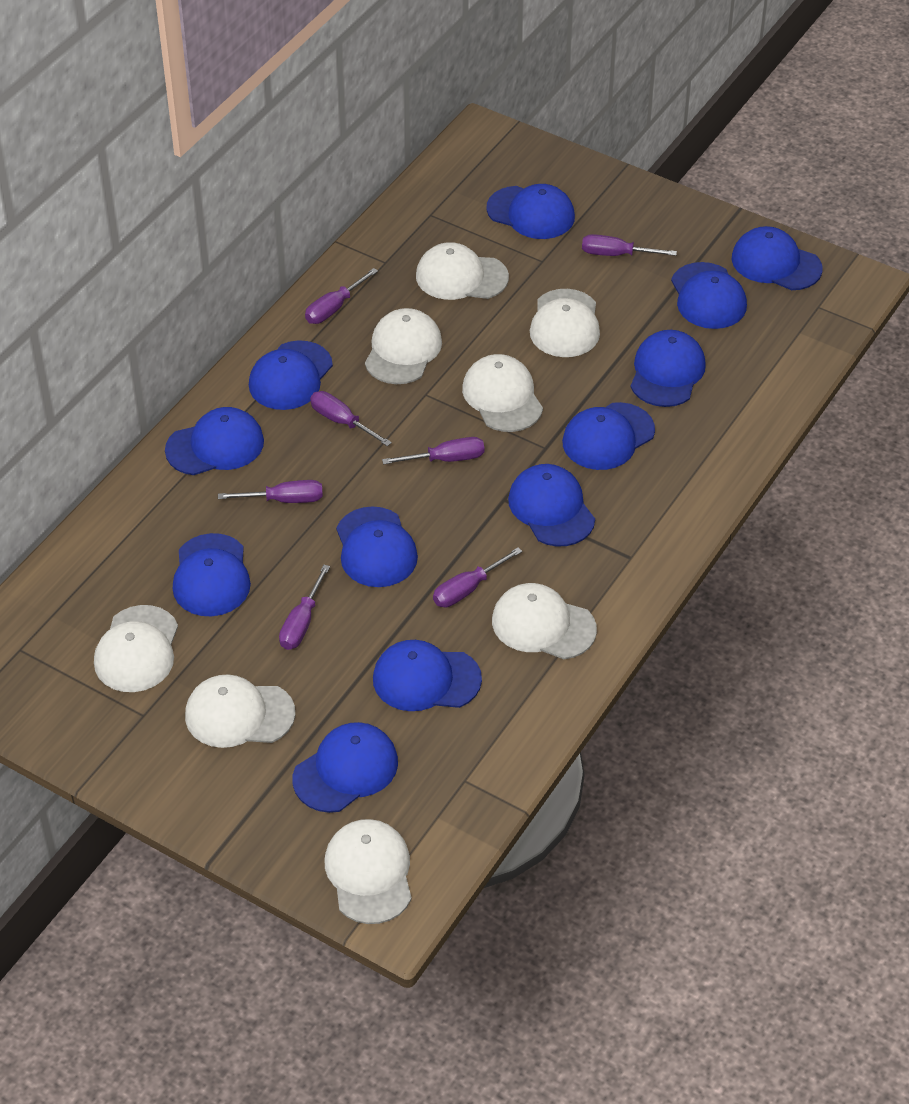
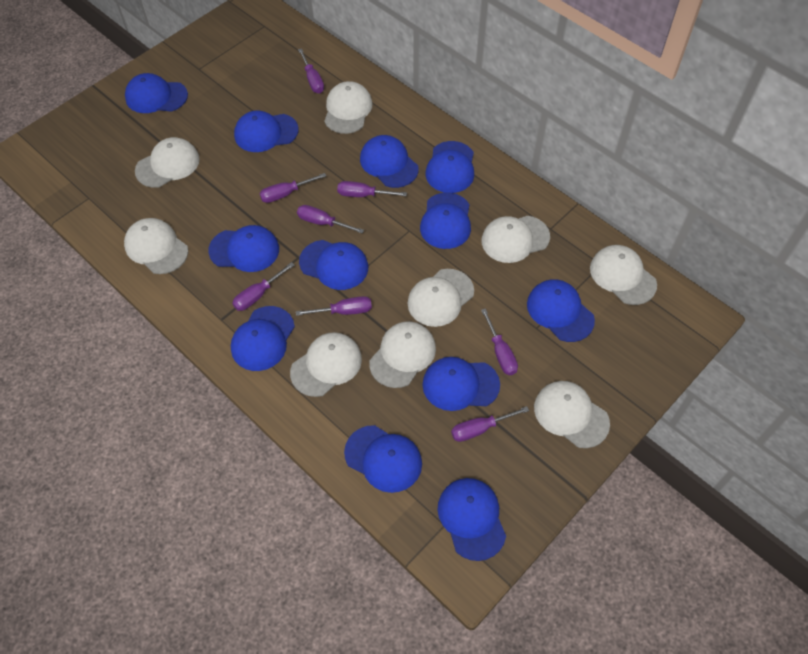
purple screwdriver: 7 -> 8
white cap: 8 -> 9

